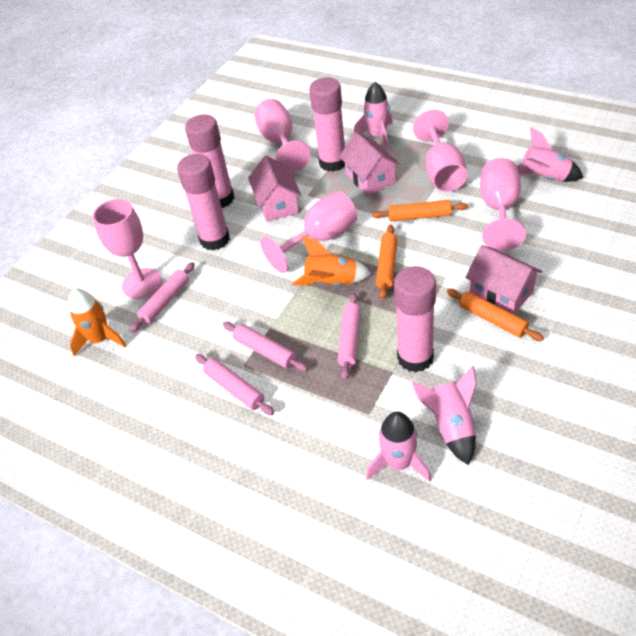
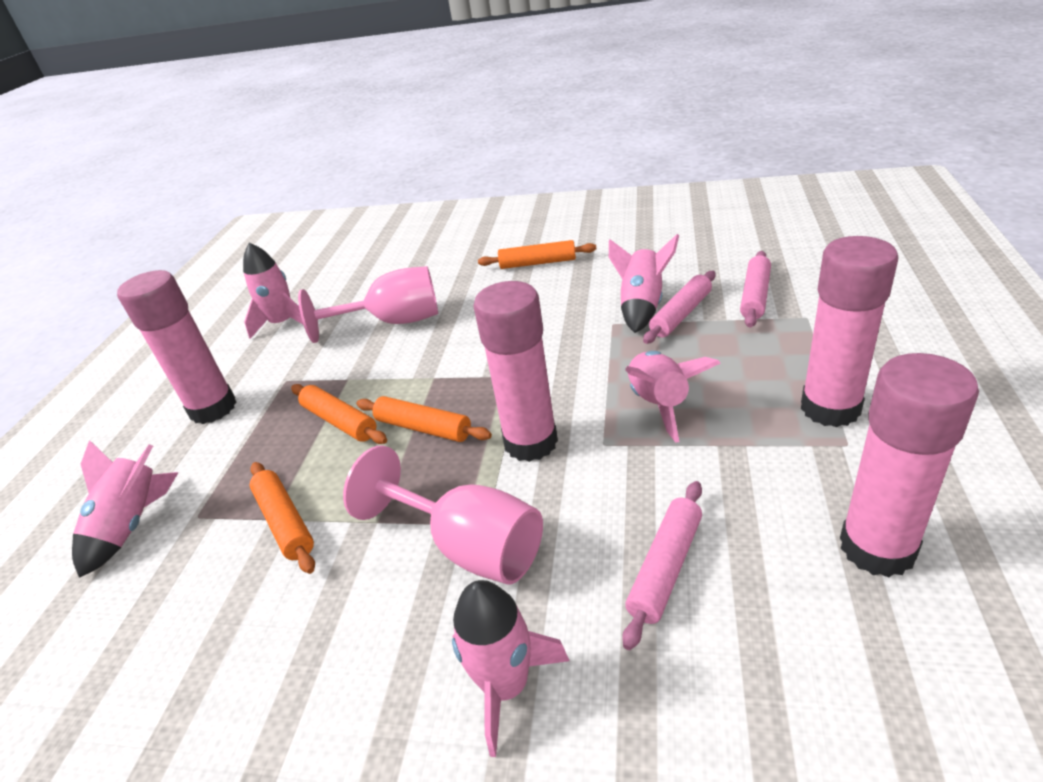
orange rocket: 2 -> 0
orange rolling pin: 3 -> 4
pink goblet: 5 -> 2
pink house: 3 -> 0
pink rocket: 4 -> 5
pink rolling pin: 4 -> 3

